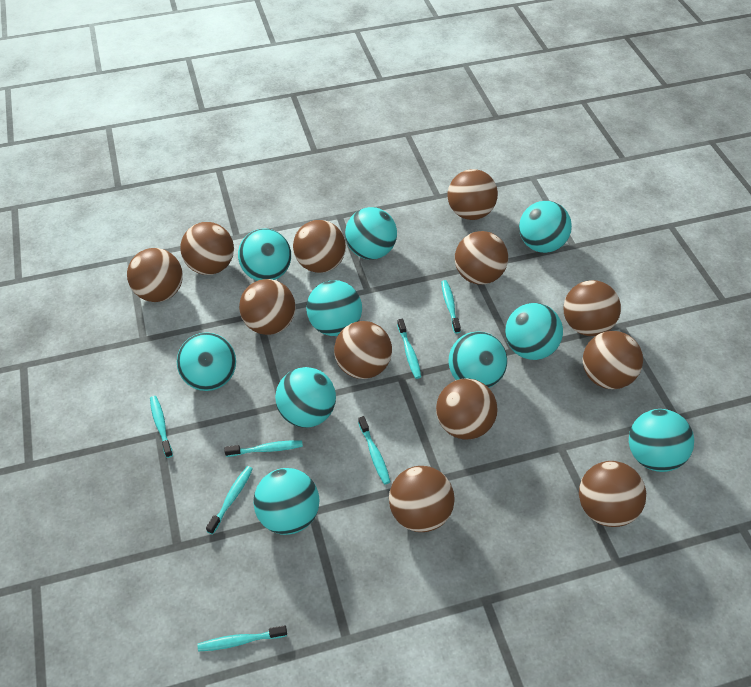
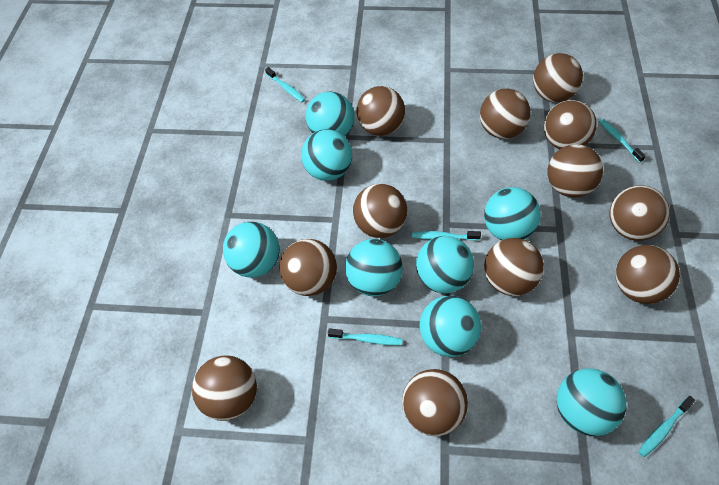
turquoise ball: 10 -> 8
turquoise toothbrush: 7 -> 5

